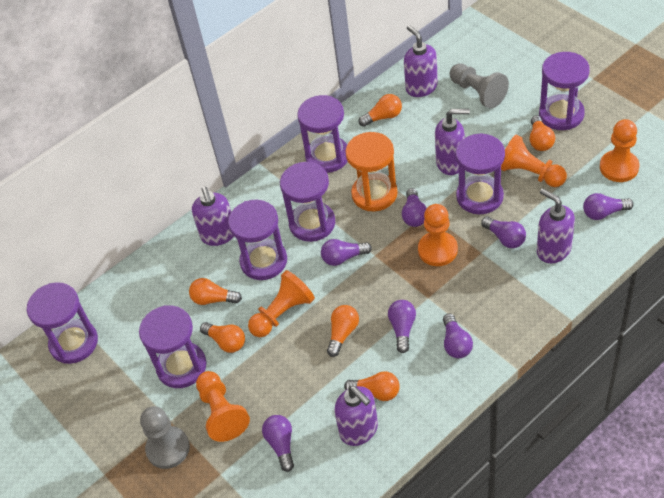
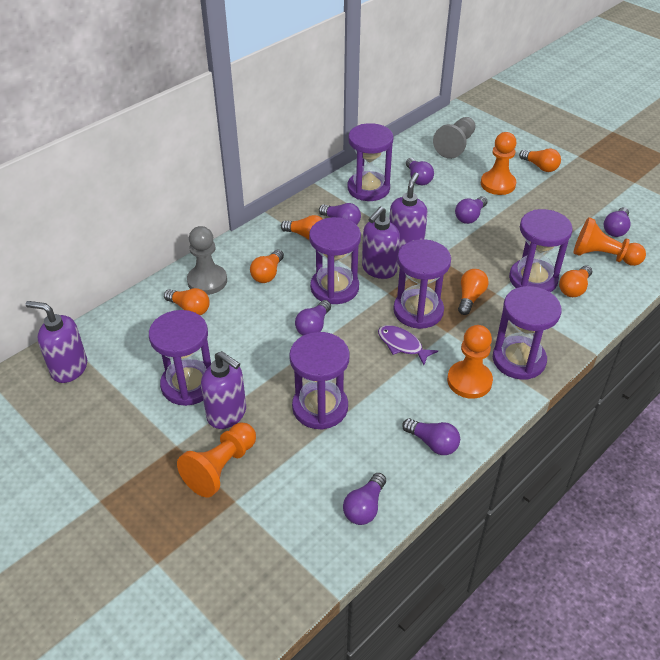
orange hourglass: 1 -> 0
orange pawn: 5 -> 4
purple fish: 0 -> 1
purple soap dispenser: 5 -> 4

